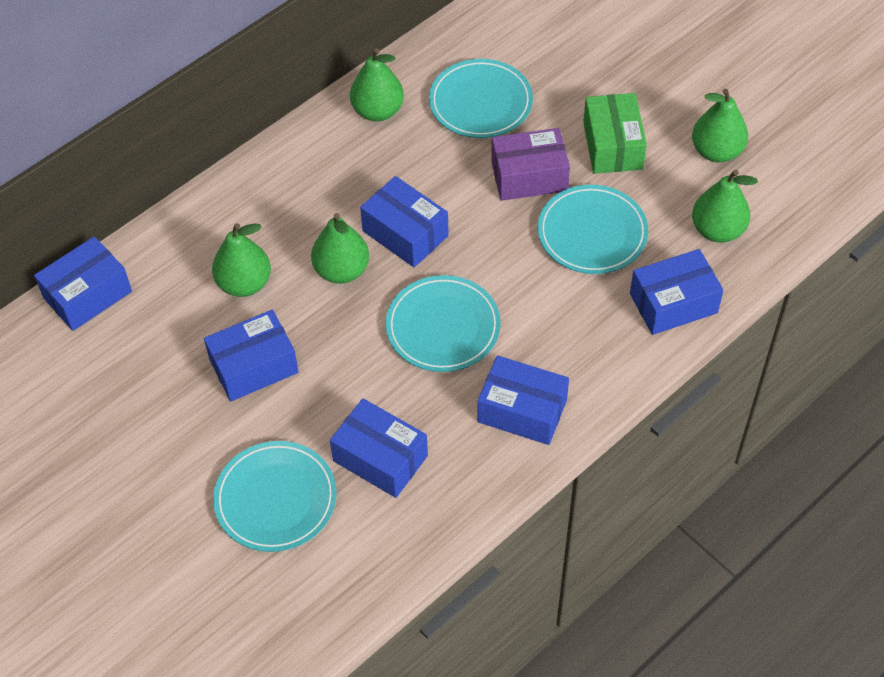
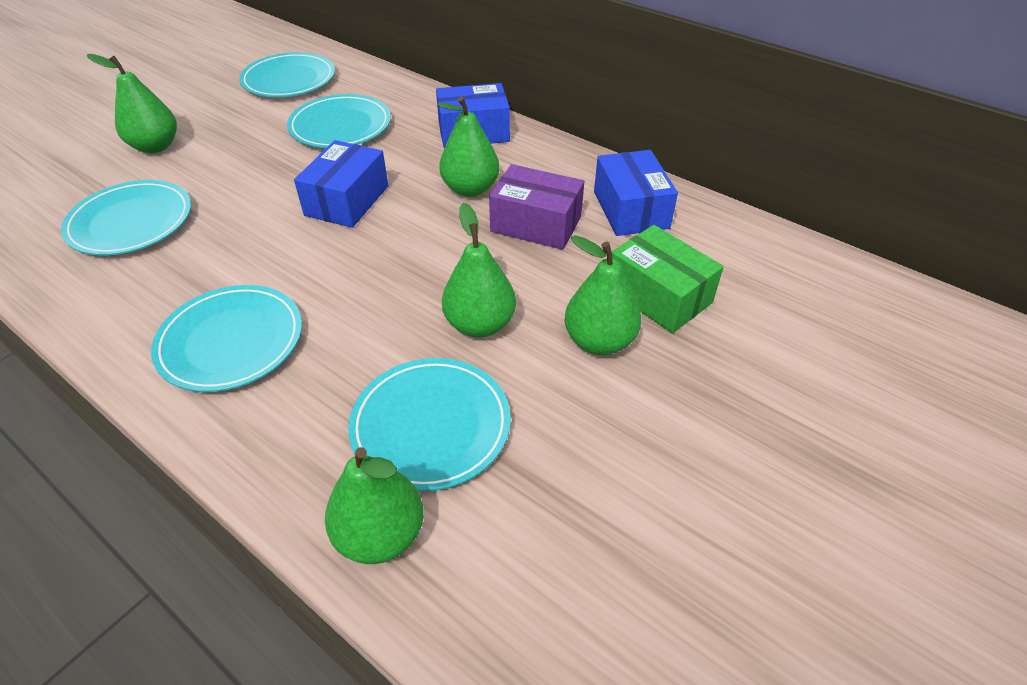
blue box: 6 -> 3
turquoise plate: 4 -> 5

